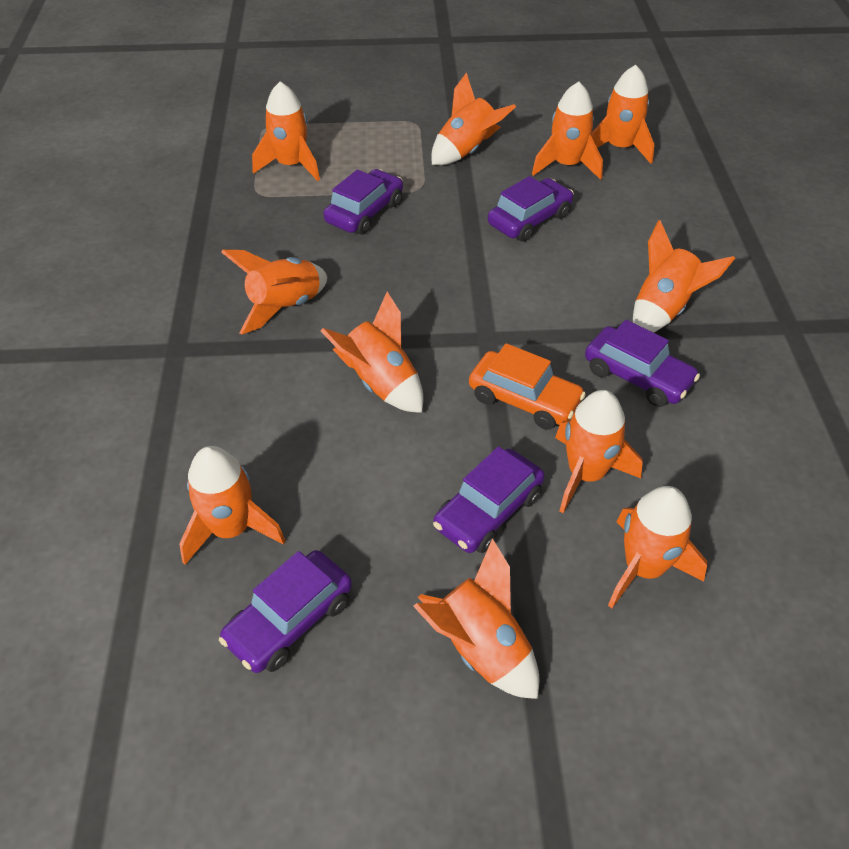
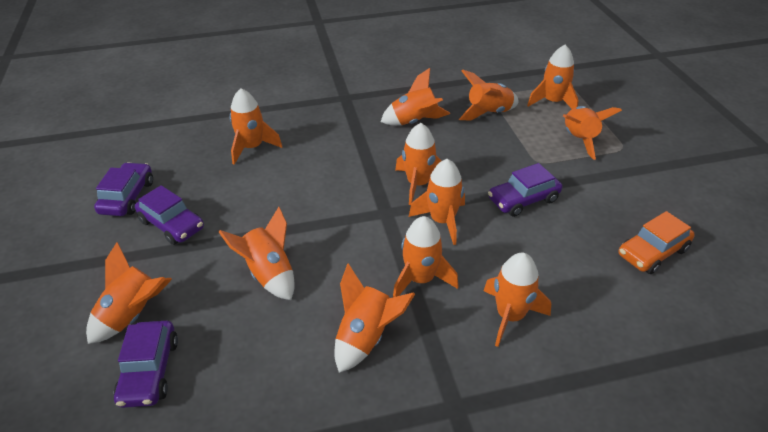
orange rocket: 11 -> 12
purple car: 5 -> 4

